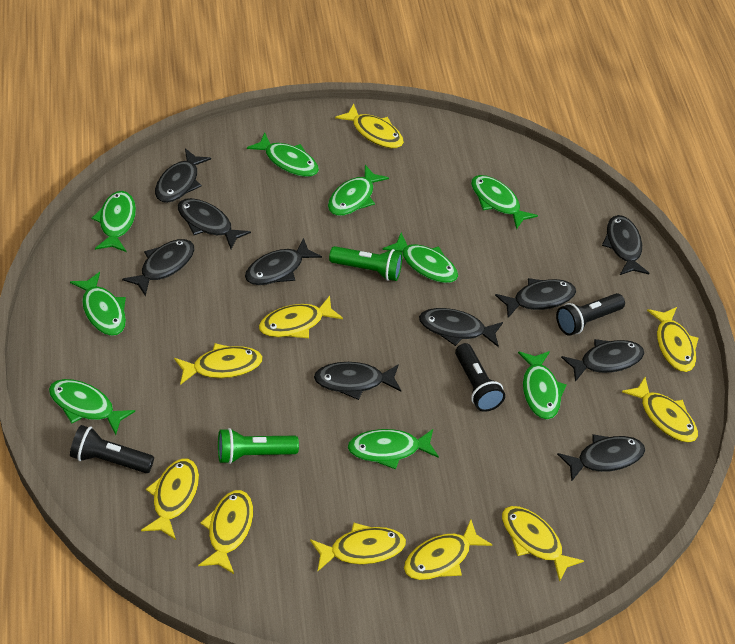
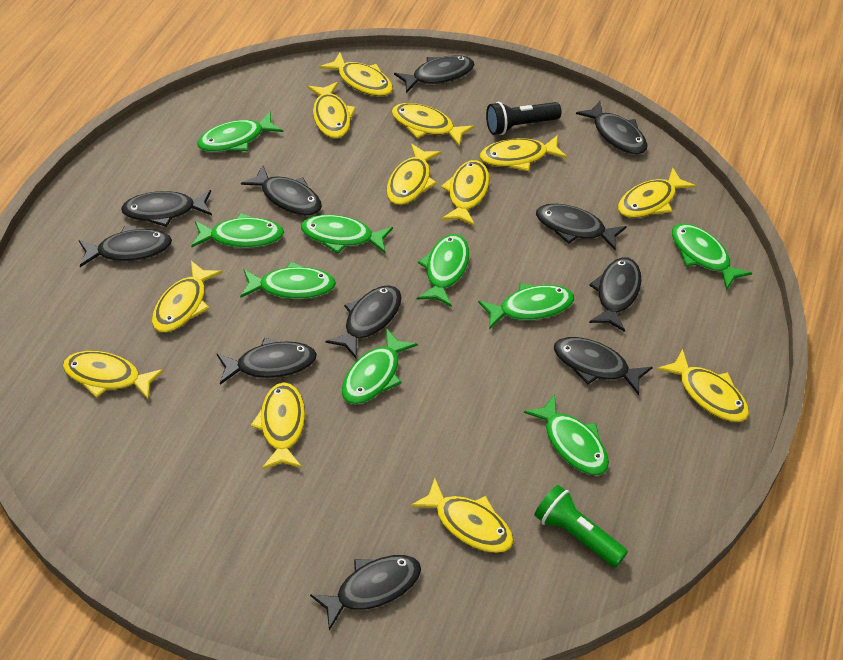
black fish: 10 -> 11
black flashlight: 3 -> 1
green flashlight: 2 -> 1
yellow fish: 10 -> 12

